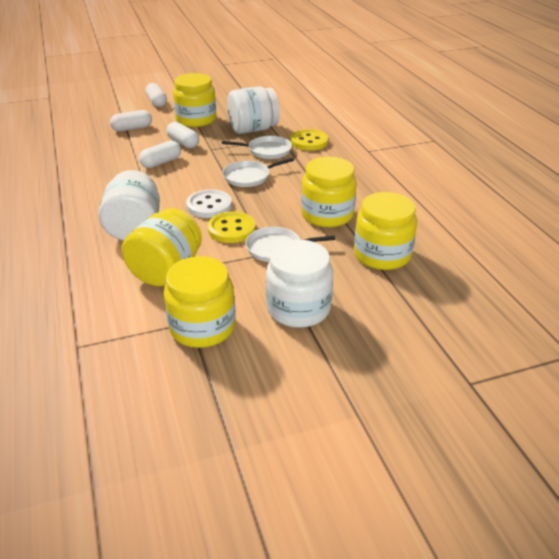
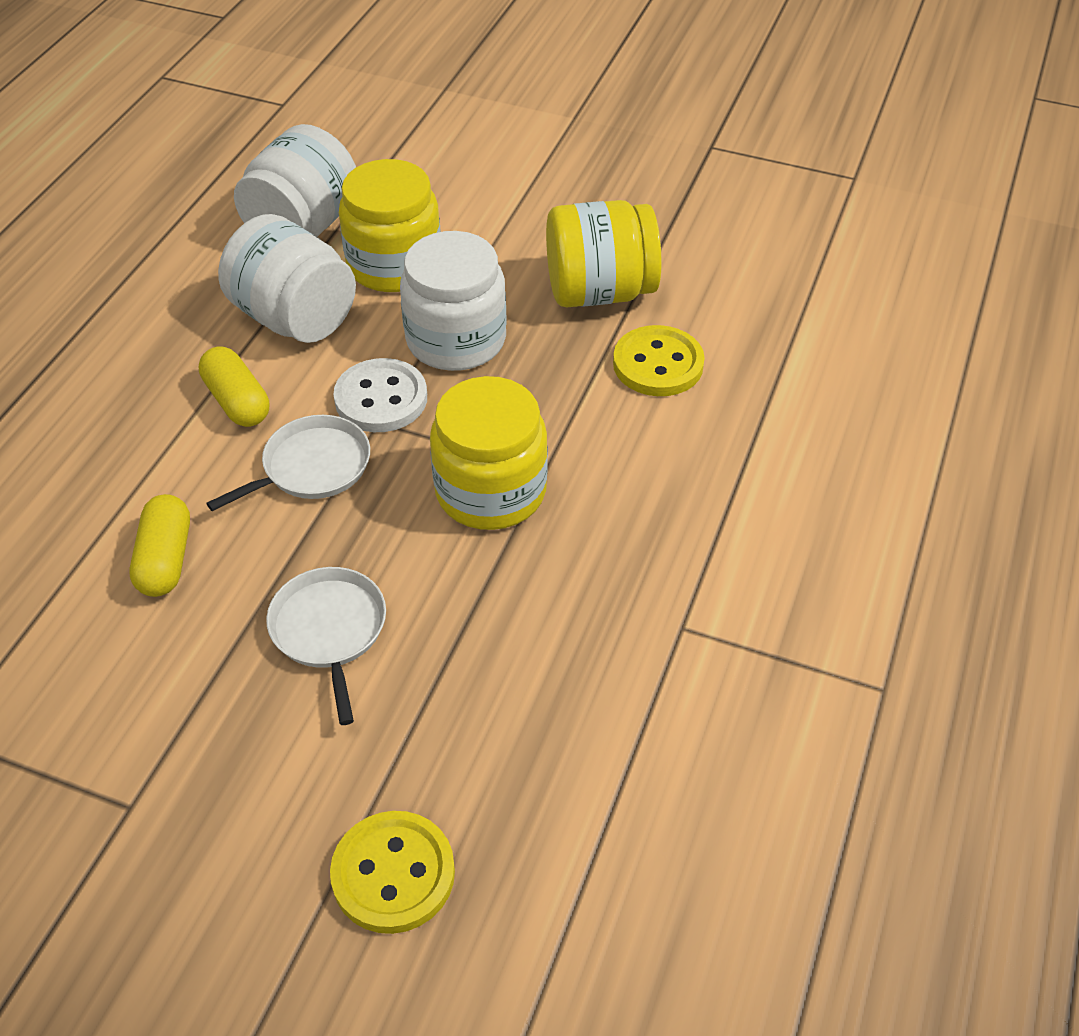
white capsule: 4 -> 0
white pan: 3 -> 2
yellow capsule: 0 -> 2
yellow jar: 5 -> 3

